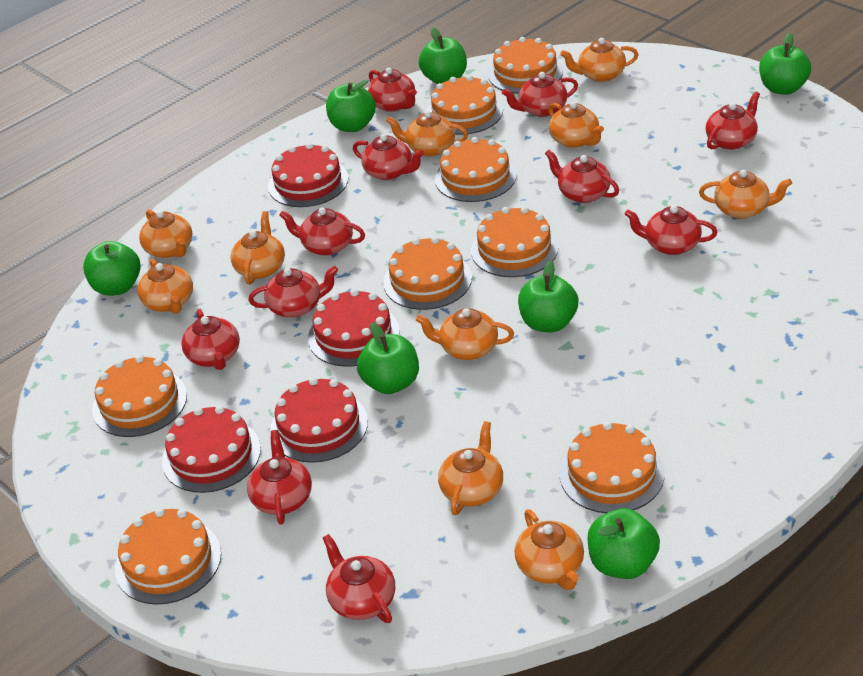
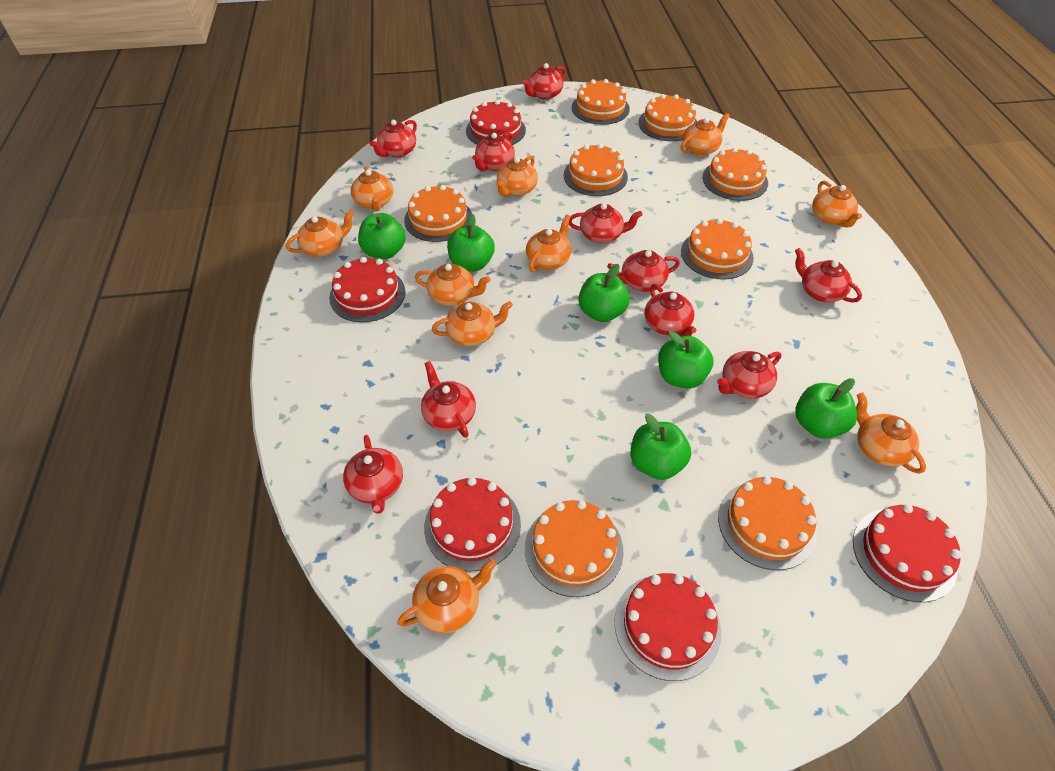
green apple: 7 -> 6
red cake: 4 -> 5
red teapot: 11 -> 10

